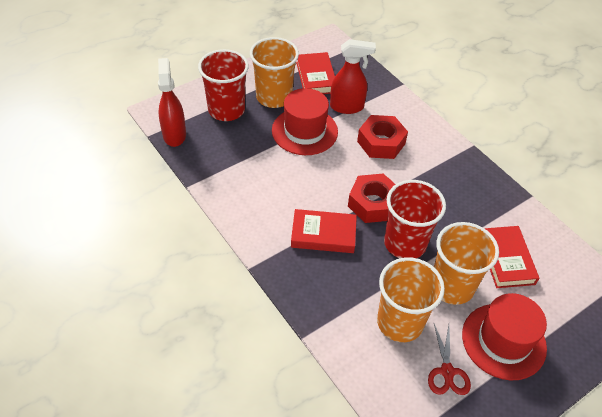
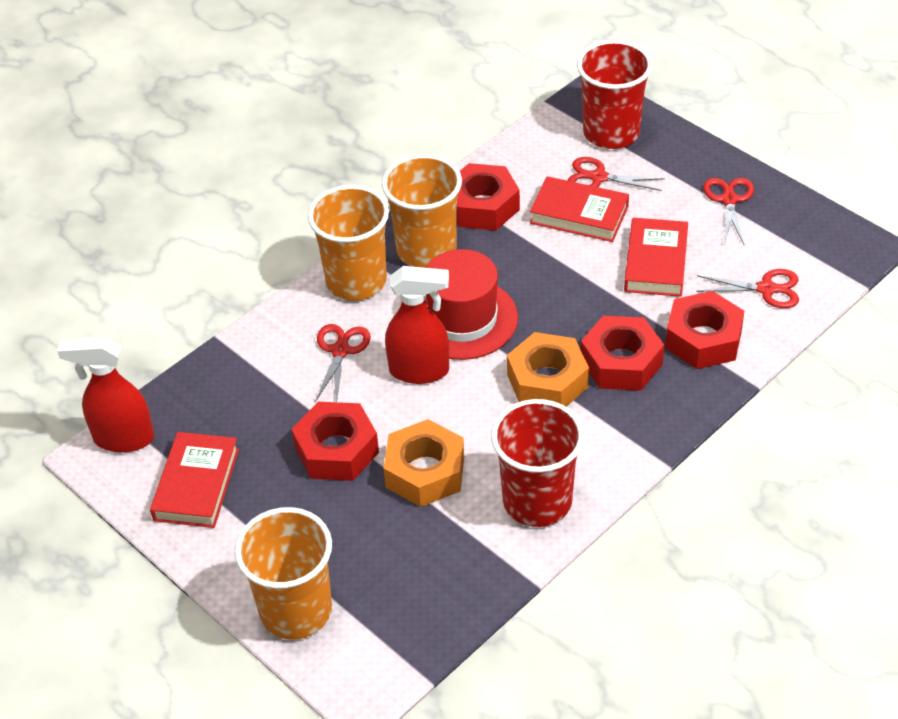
orange nut: 0 -> 2
red hat: 2 -> 1
red nut: 2 -> 4
red scissors: 1 -> 4

